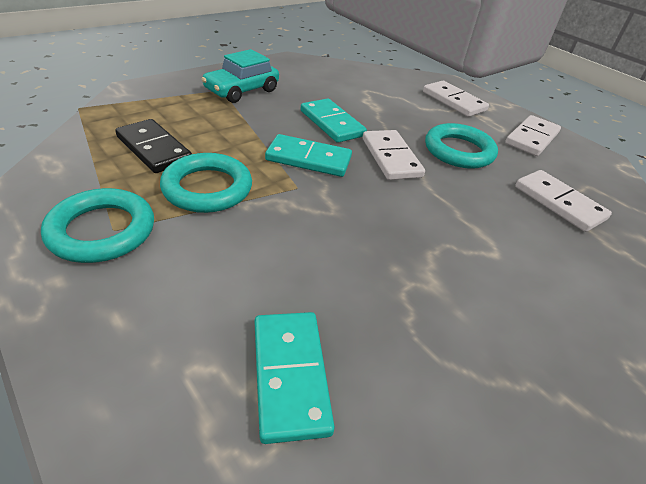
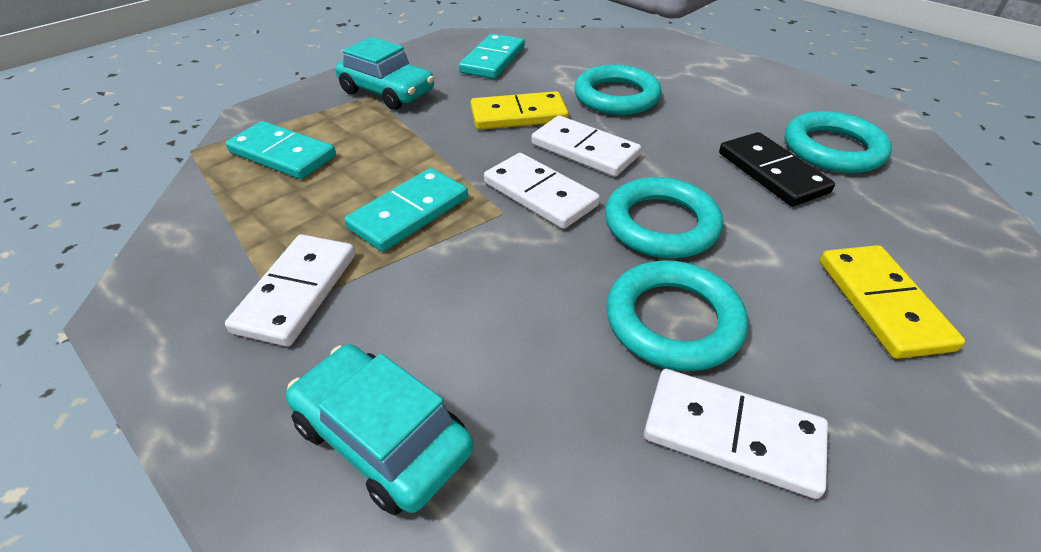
turquoise car: 1 -> 2
turquoise ring: 3 -> 4
yellow domino: 0 -> 2

